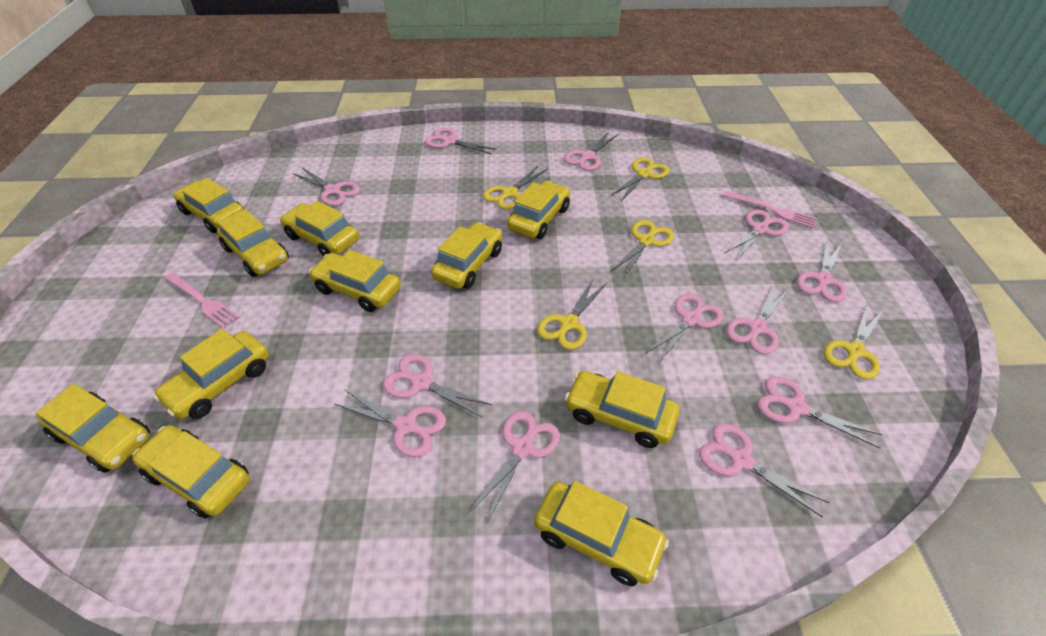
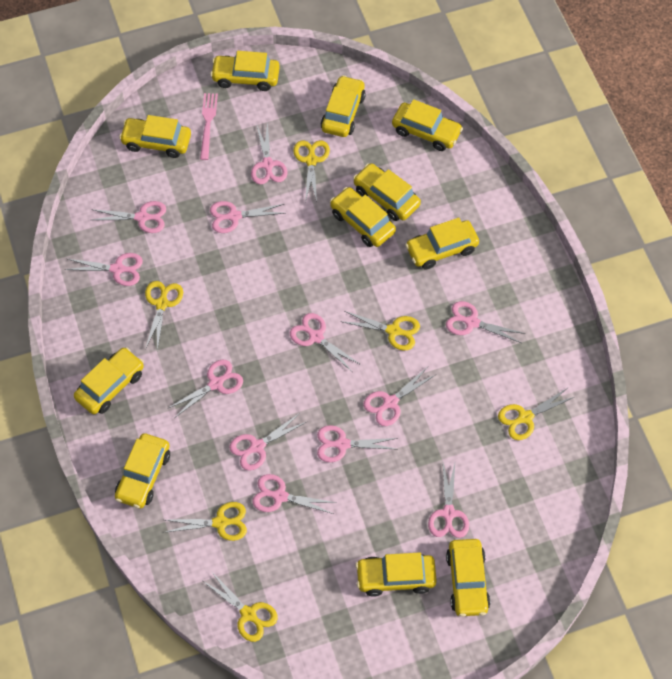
pink fork: 2 -> 1
yellow scissors: 5 -> 6

